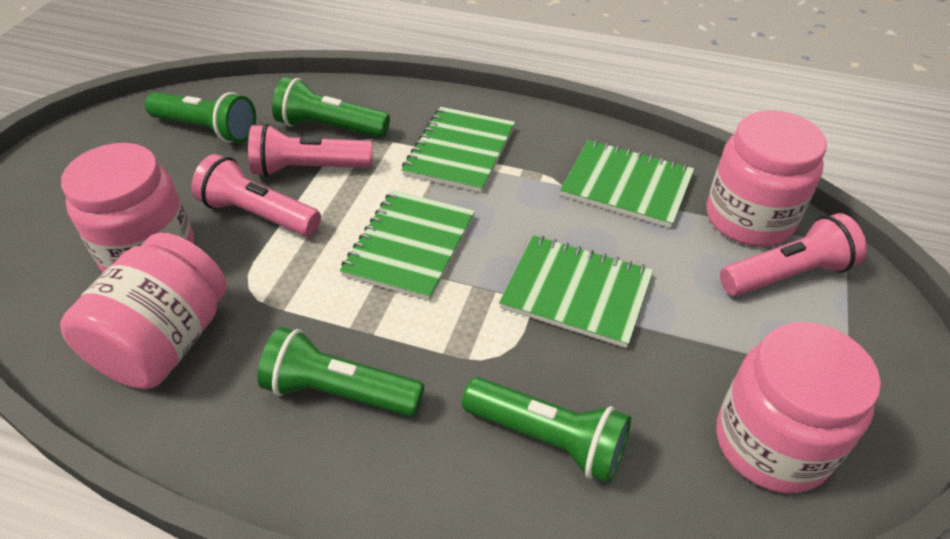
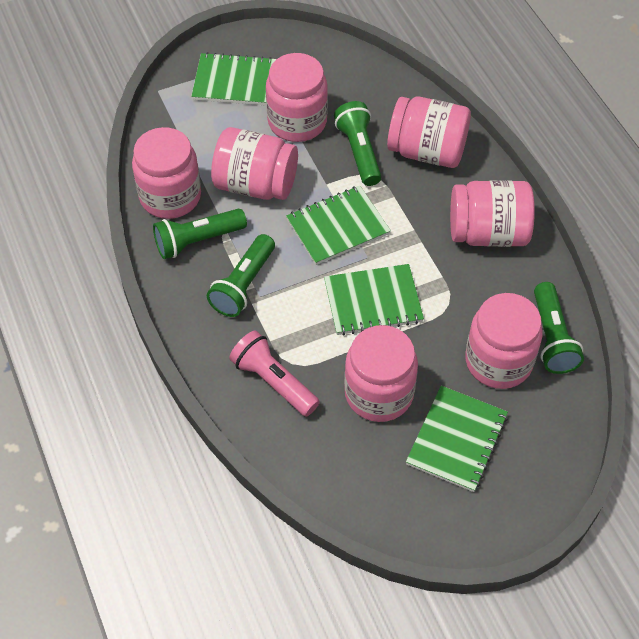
pink flashlight: 3 -> 1
pink jar: 4 -> 7

